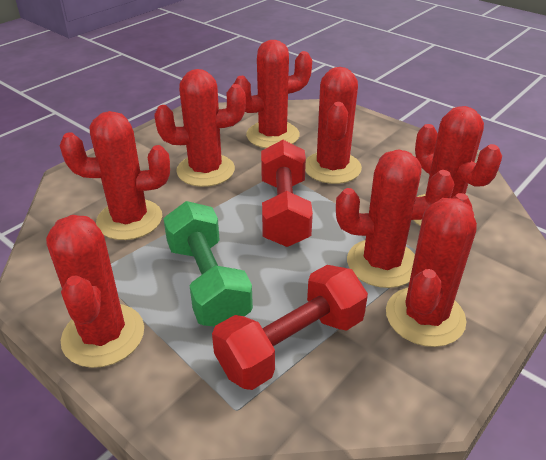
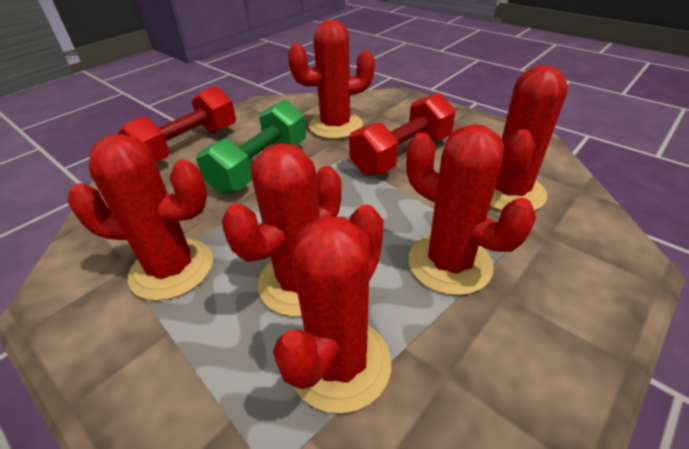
red cactus: 8 -> 6

